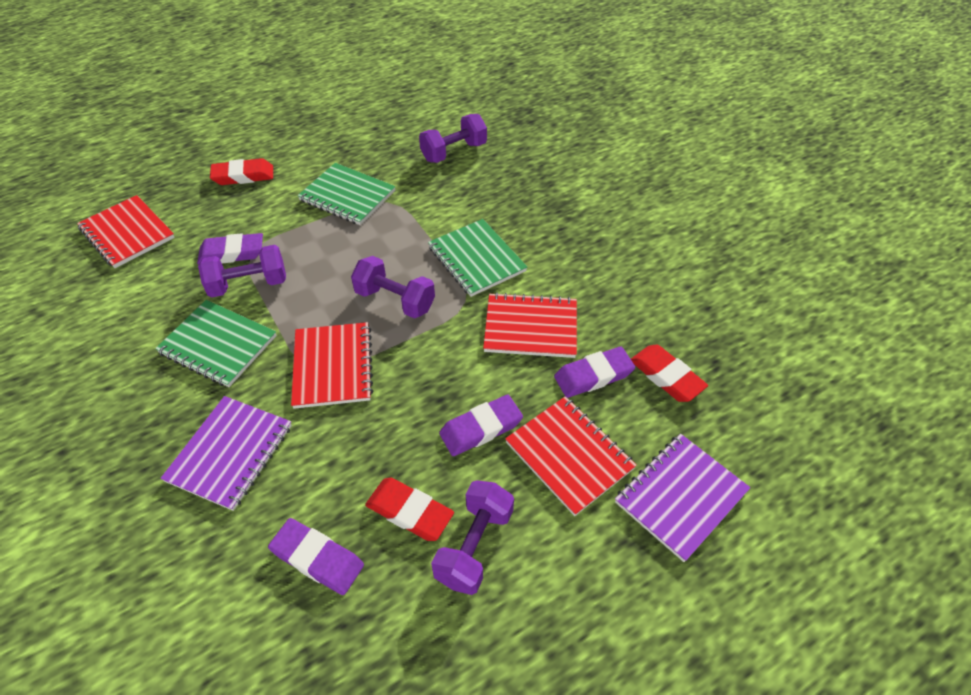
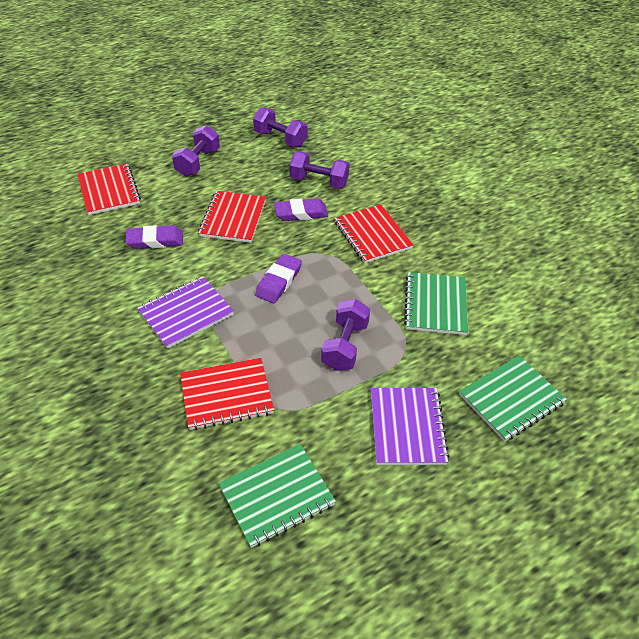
purple eraser: 4 -> 3
red eraser: 3 -> 0

